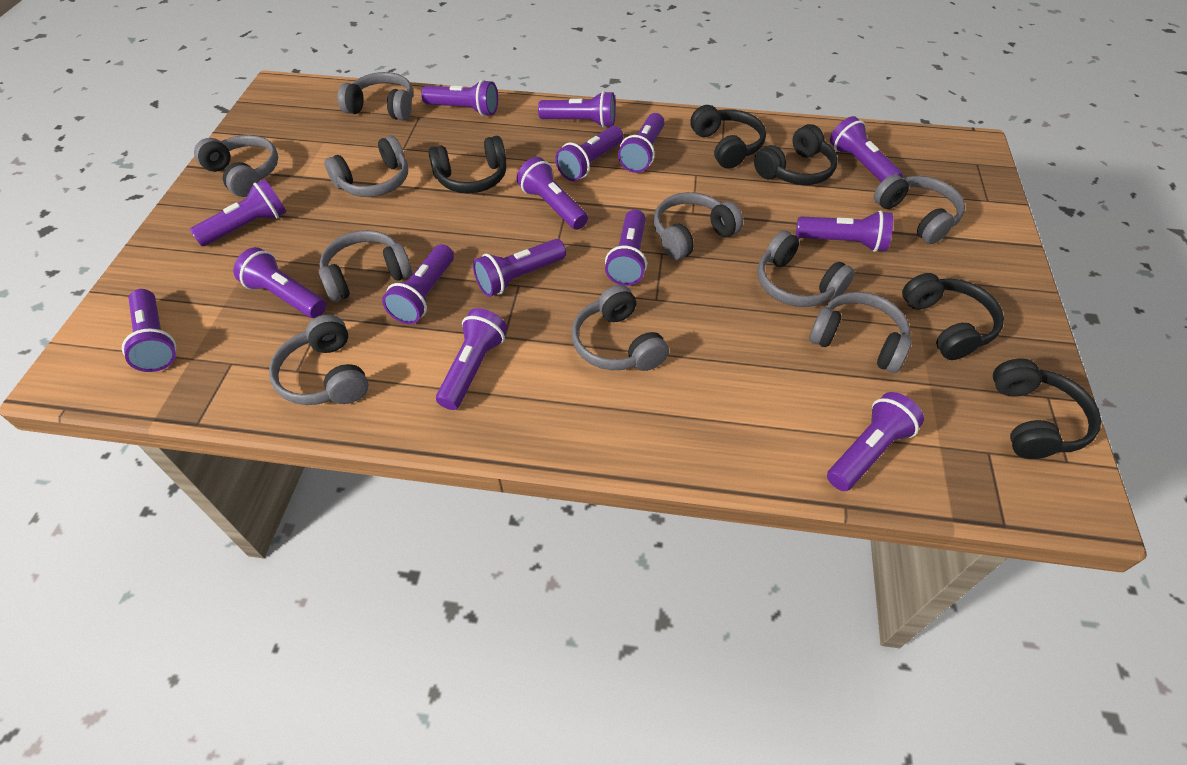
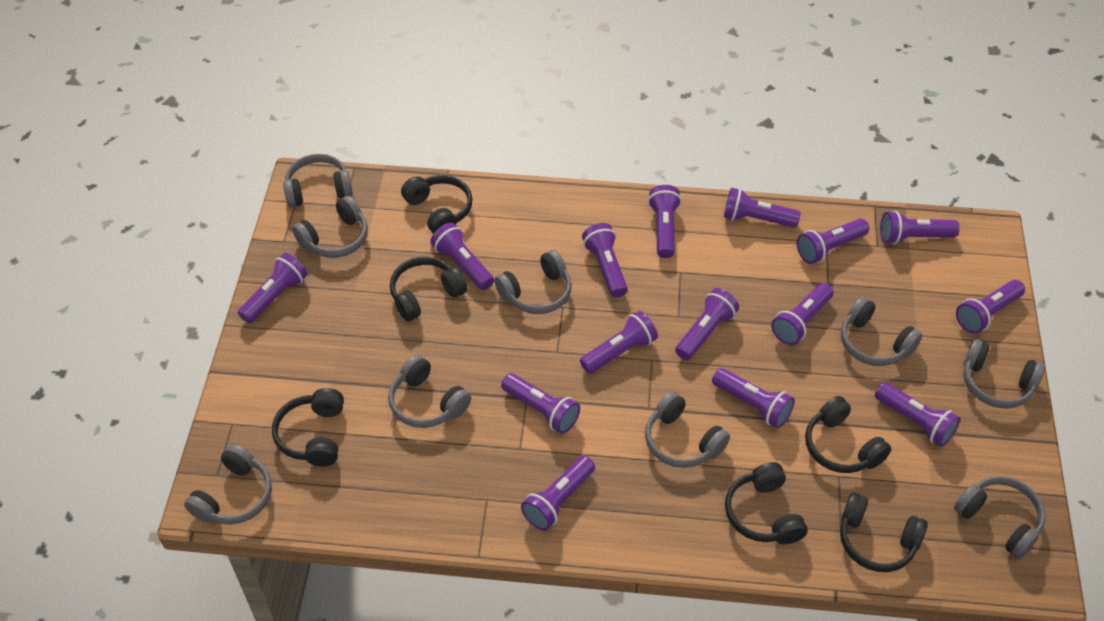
black headphones: 5 -> 6
grey headphones: 10 -> 9

